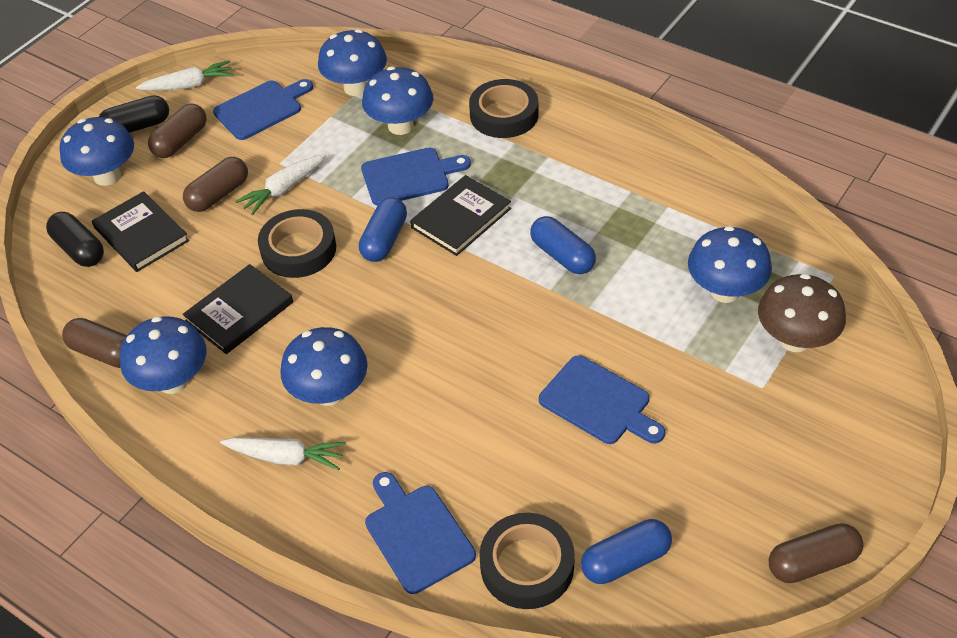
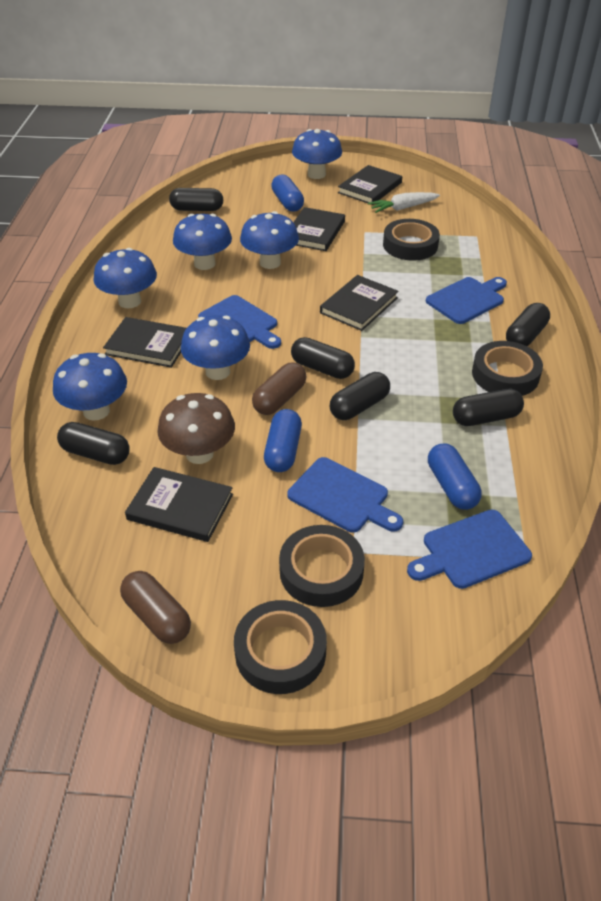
black book: 3 -> 5
black capsule: 2 -> 6
black tape: 3 -> 4
brown capsule: 4 -> 2
white carrot: 3 -> 1

